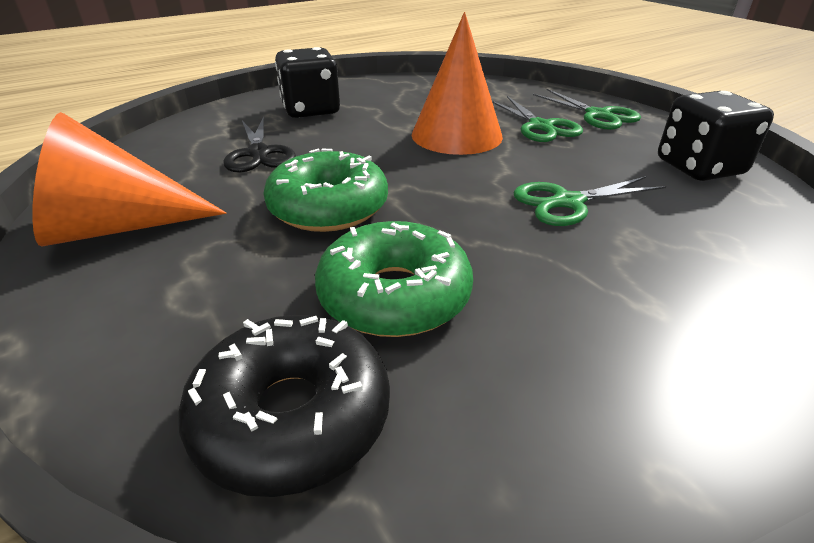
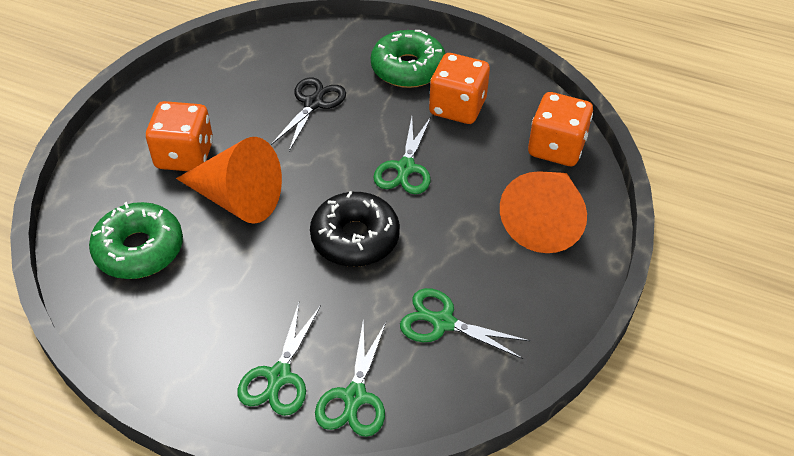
black dice: 2 -> 0
green scissors: 3 -> 4
orange dice: 0 -> 3

